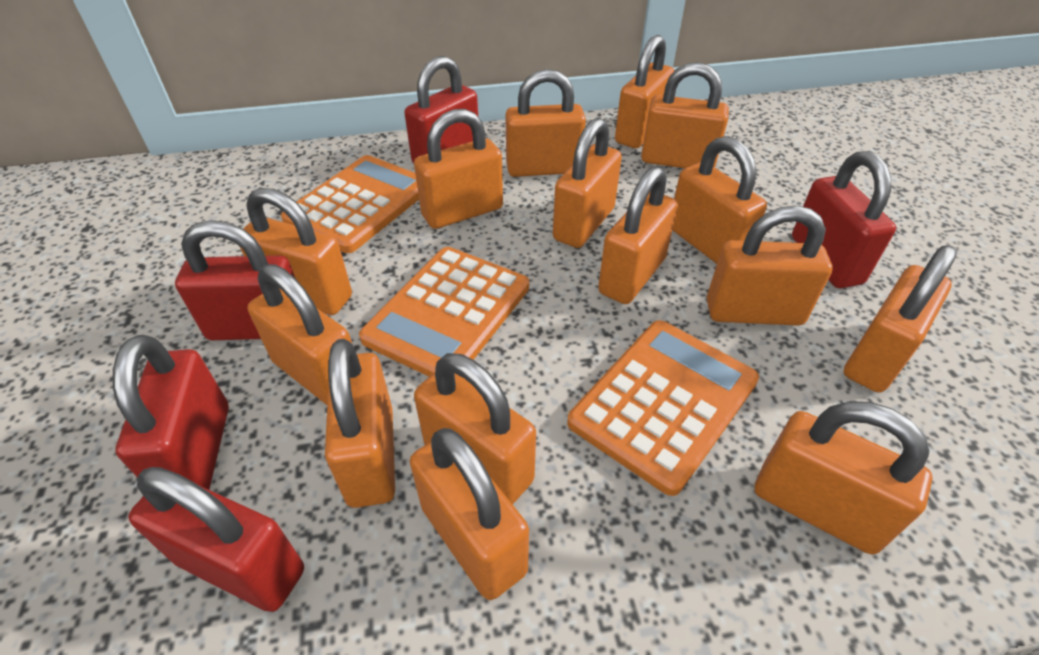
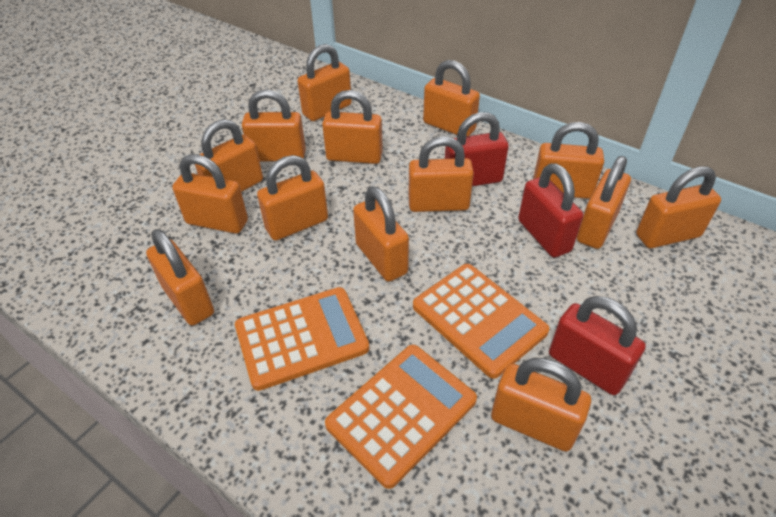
orange padlock: 15 -> 14
red padlock: 5 -> 3

